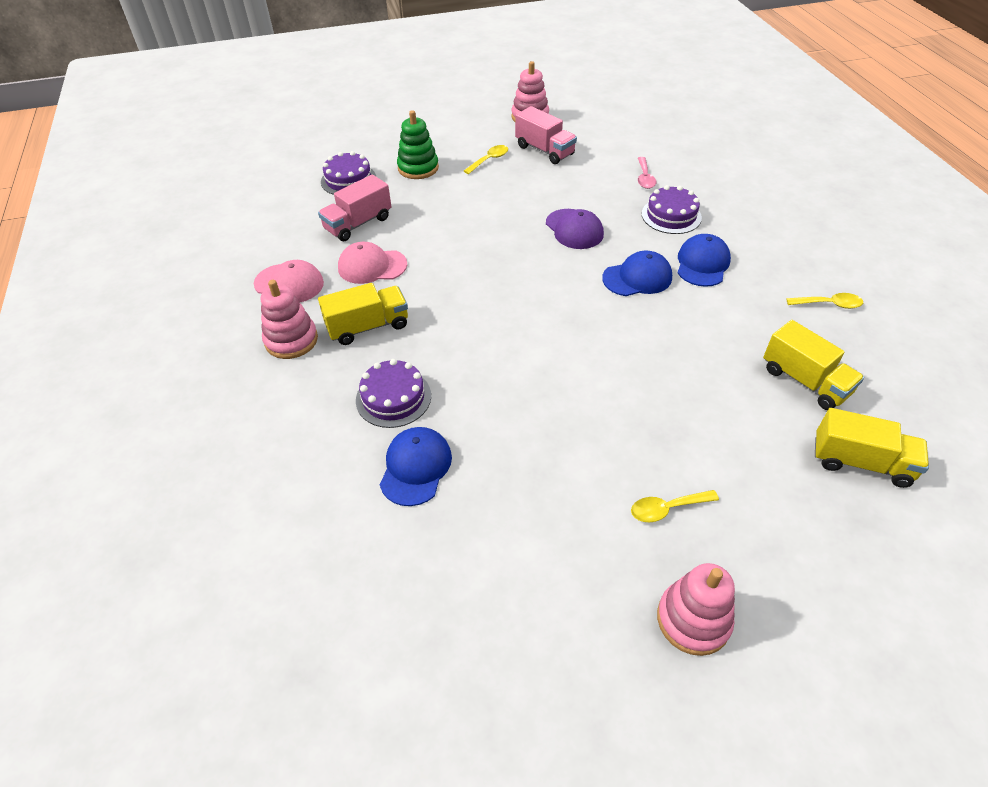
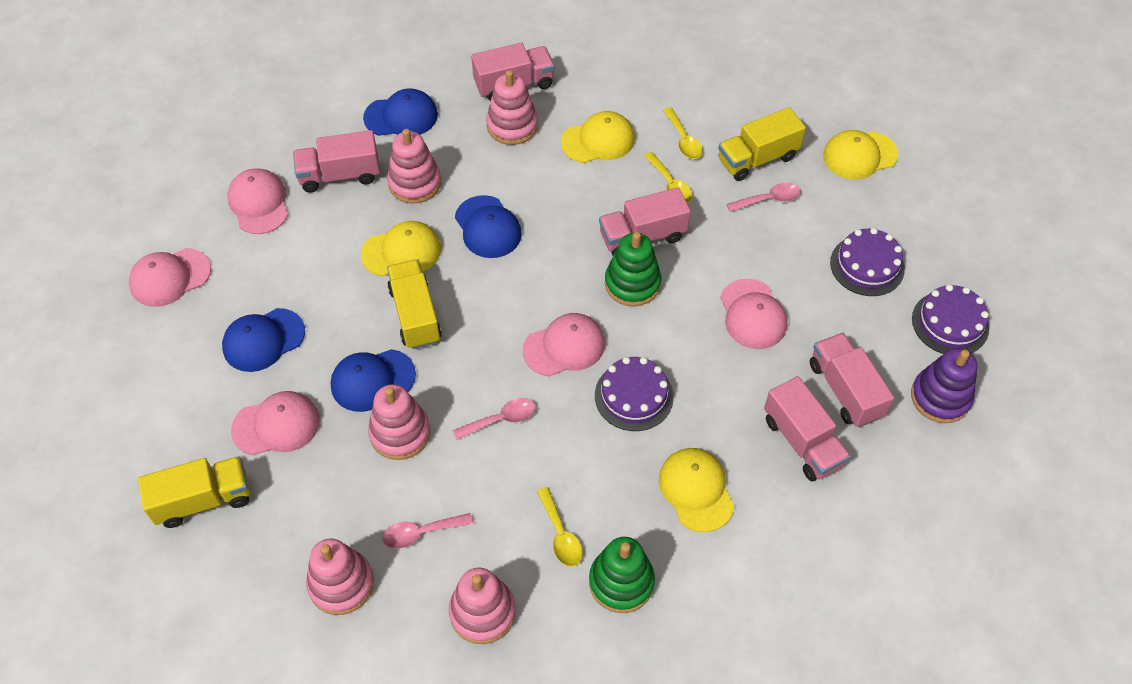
blue cap: 3 -> 4
green stacking toy: 1 -> 2
pink cap: 2 -> 5
pink spoon: 1 -> 3
pink stacking toy: 3 -> 5
pink truck: 2 -> 5
purple cap: 1 -> 0
purple stacking toy: 0 -> 1
yellow cap: 0 -> 4

